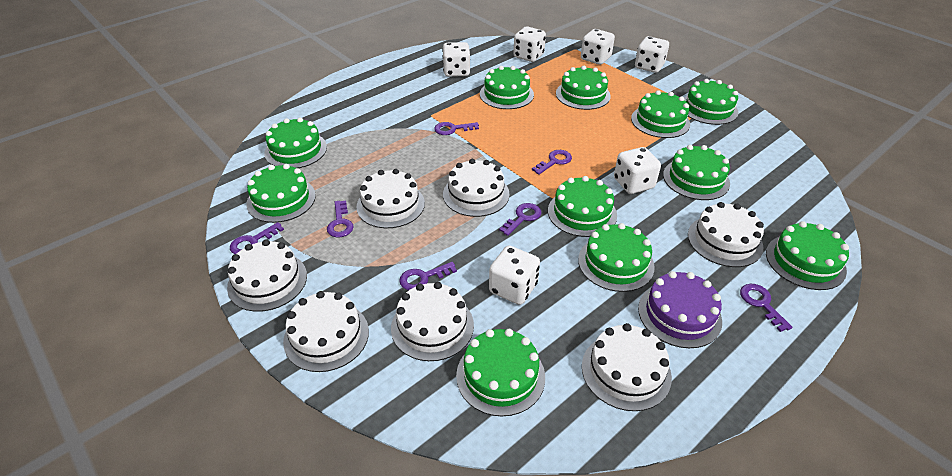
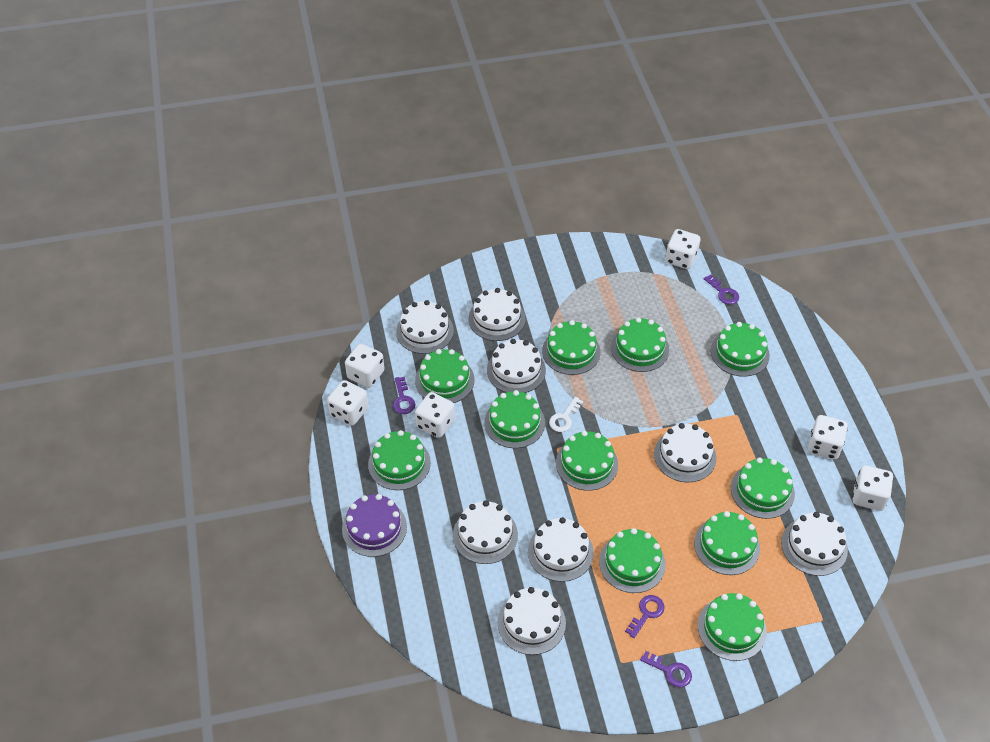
purple key: 7 -> 4
white cake: 7 -> 8
white key: 0 -> 1

